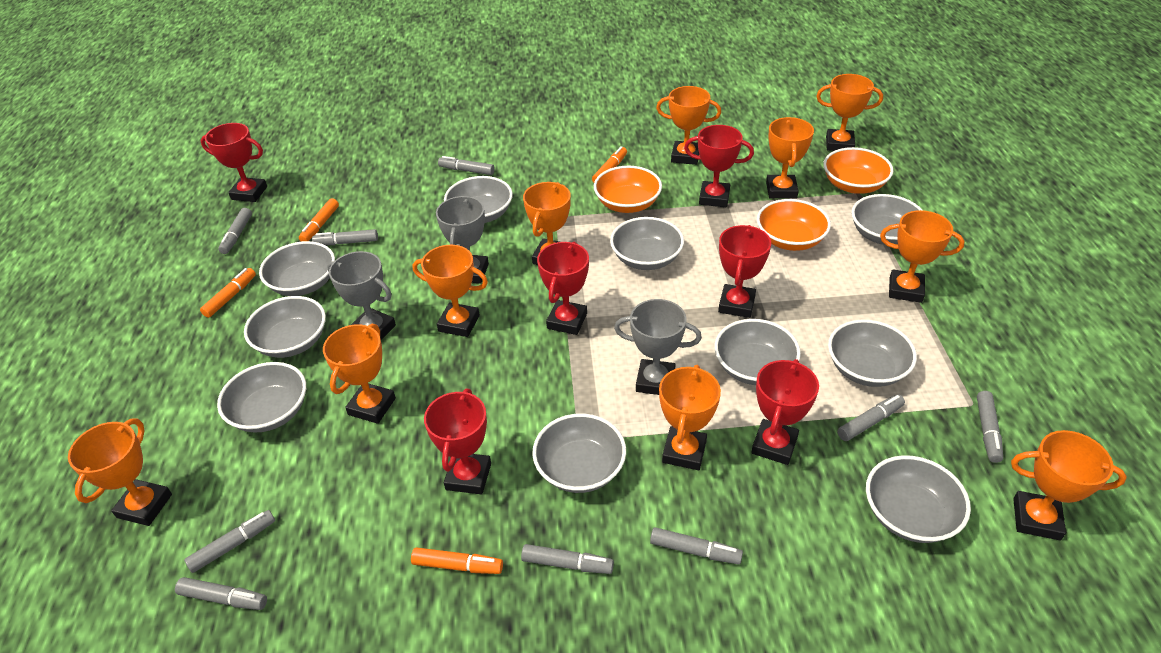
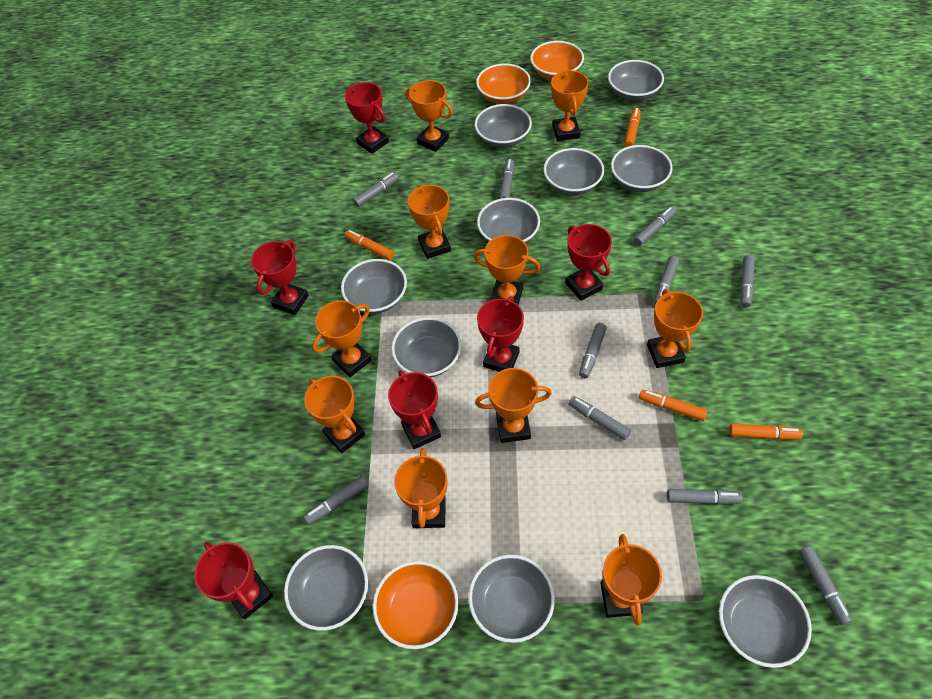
grey marker: 9 -> 10
grey trophy: 3 -> 0

